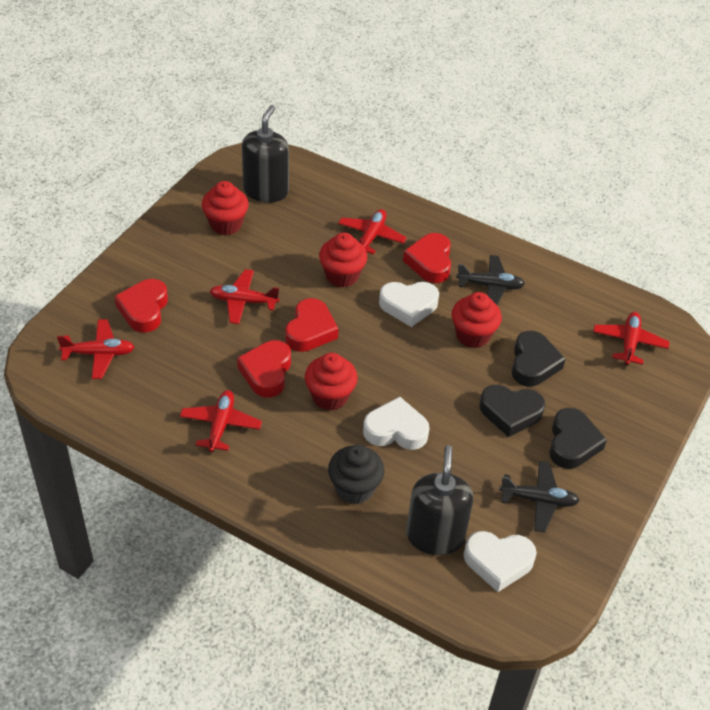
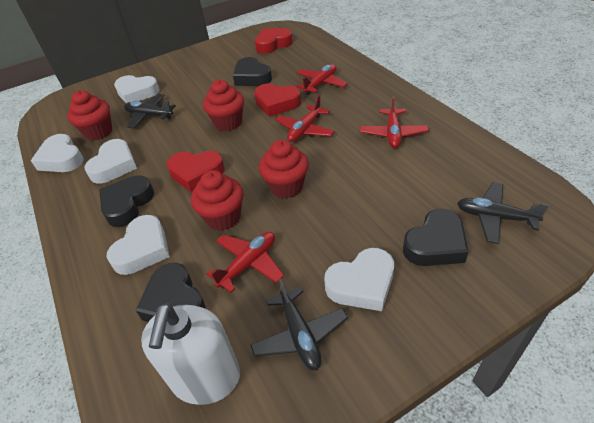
black cupcake: 1 -> 0
black heart: 3 -> 4
black plane: 2 -> 3
black soap dispenser: 2 -> 0
red heart: 4 -> 3
red plane: 5 -> 4
white heart: 3 -> 5
white soap dispenser: 0 -> 1

